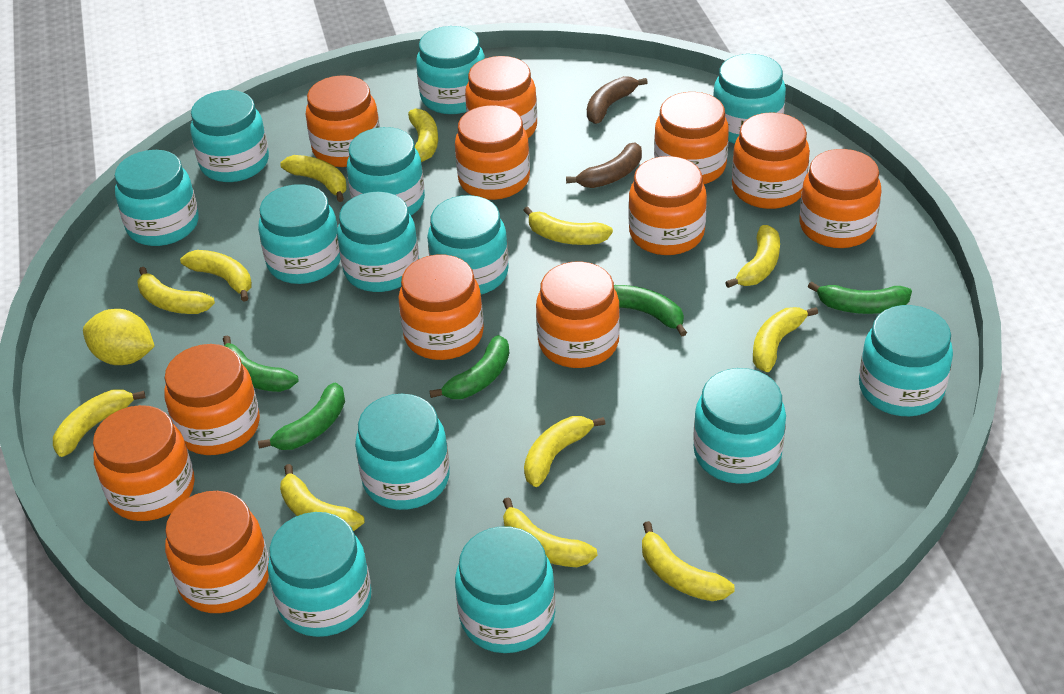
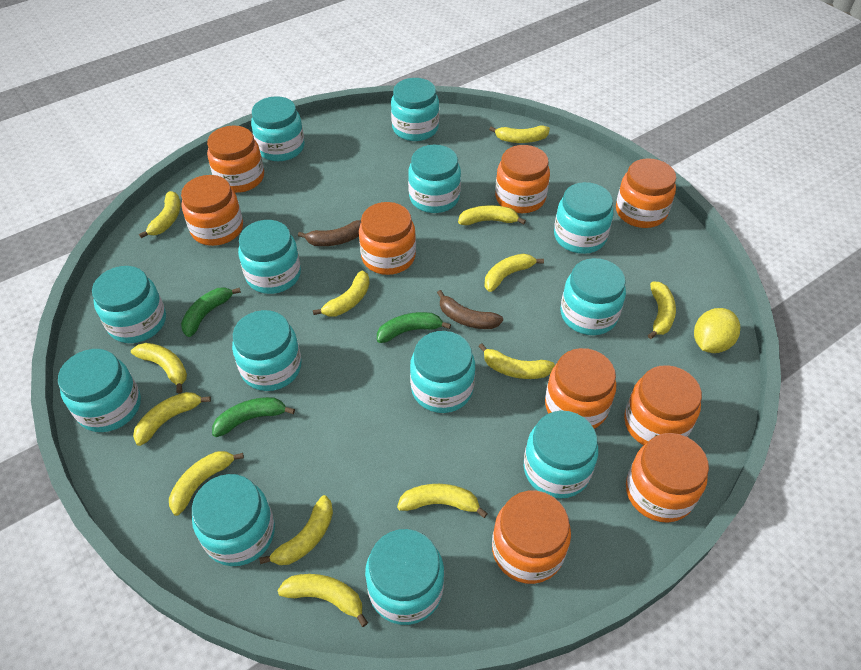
green banana: 5 -> 3
orange jar: 12 -> 9
yellow banana: 12 -> 13

